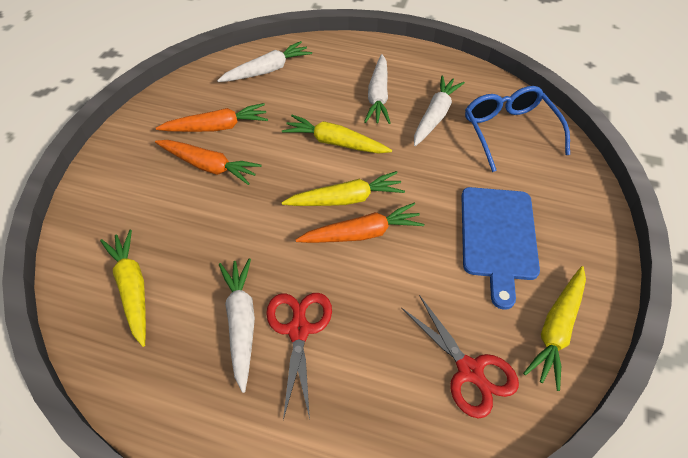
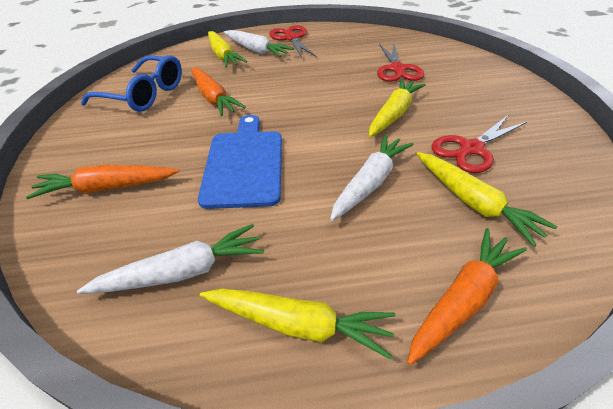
red scissors: 2 -> 3
white carrot: 4 -> 3

